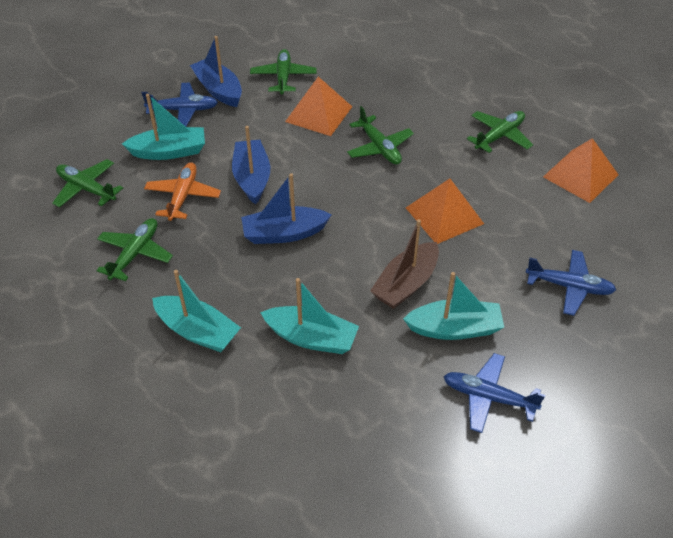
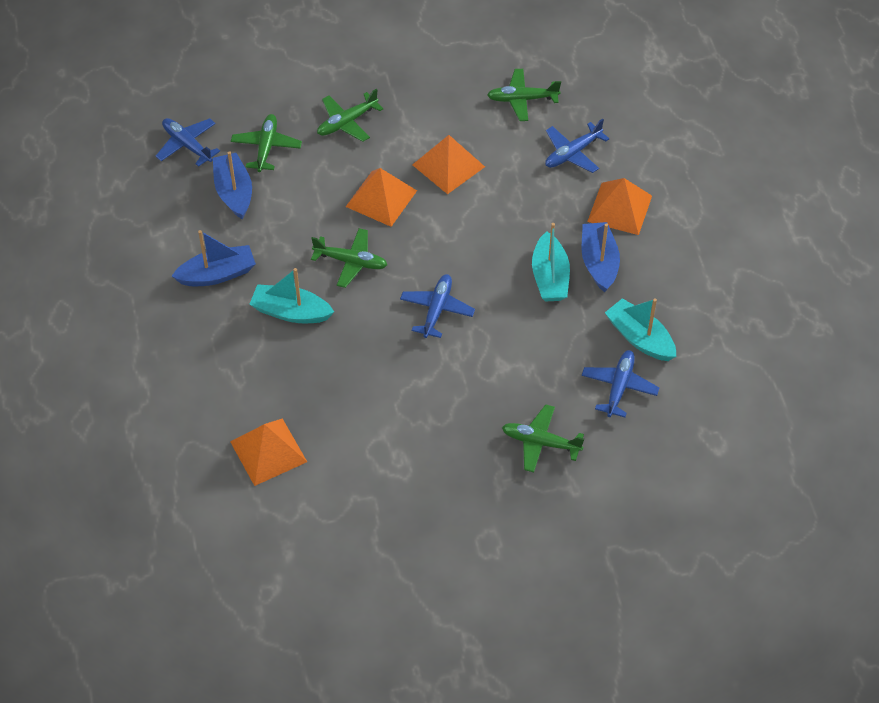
blue plane: 3 -> 4
brown boat: 1 -> 0
orange plane: 1 -> 0
orange pyramid: 3 -> 4
turquoise boat: 4 -> 3

